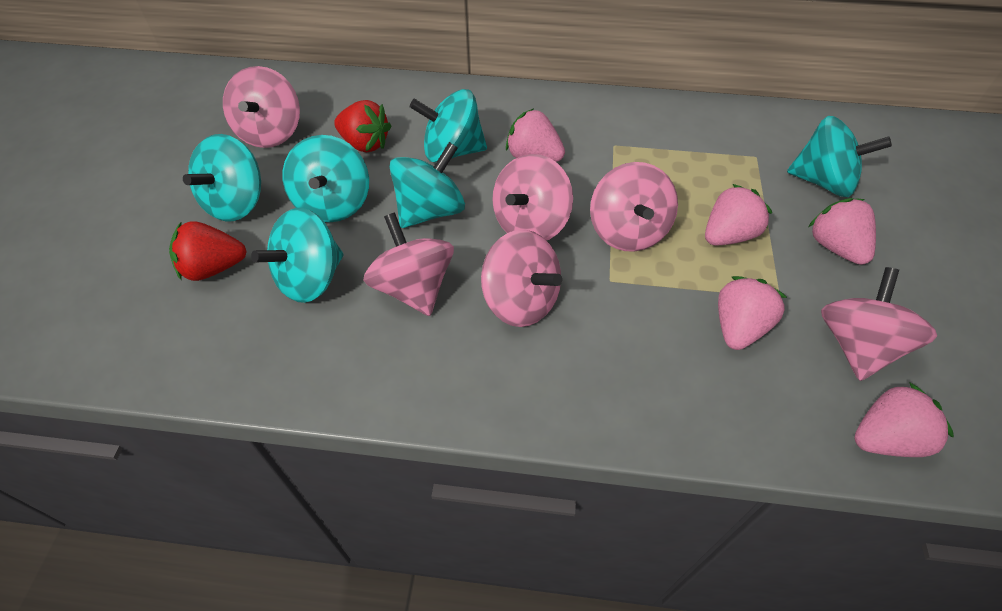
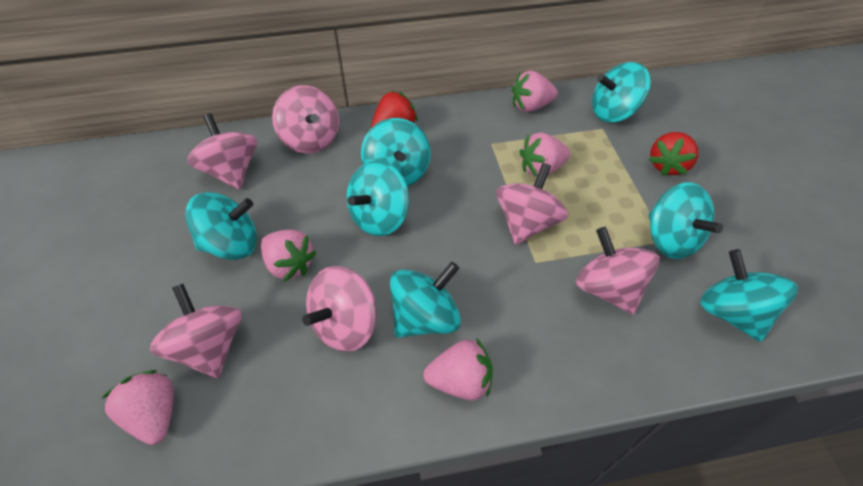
turquoise spinning top: 6 -> 7

